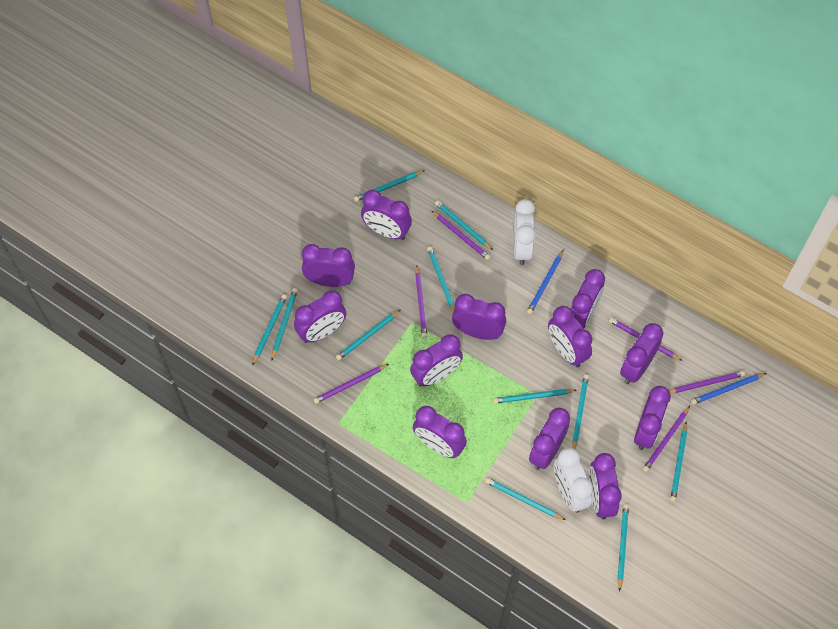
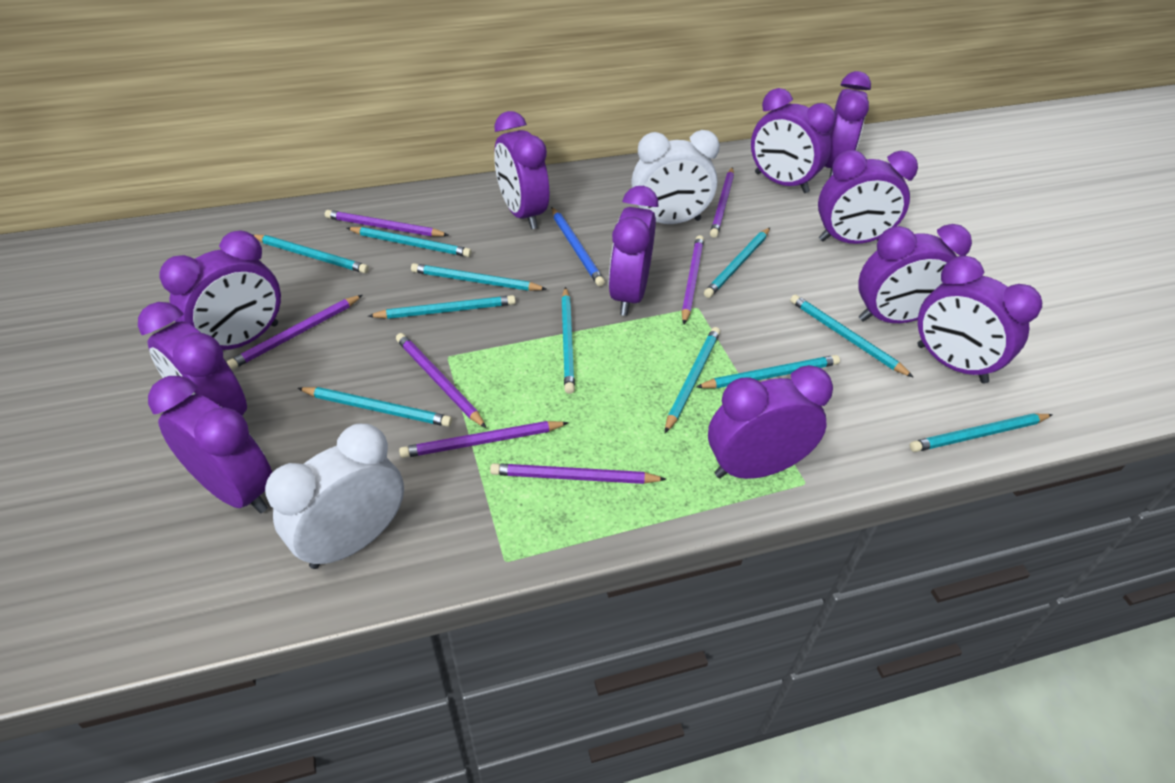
blue pencil: 2 -> 1
purple clock: 12 -> 11
purple pencil: 6 -> 7

